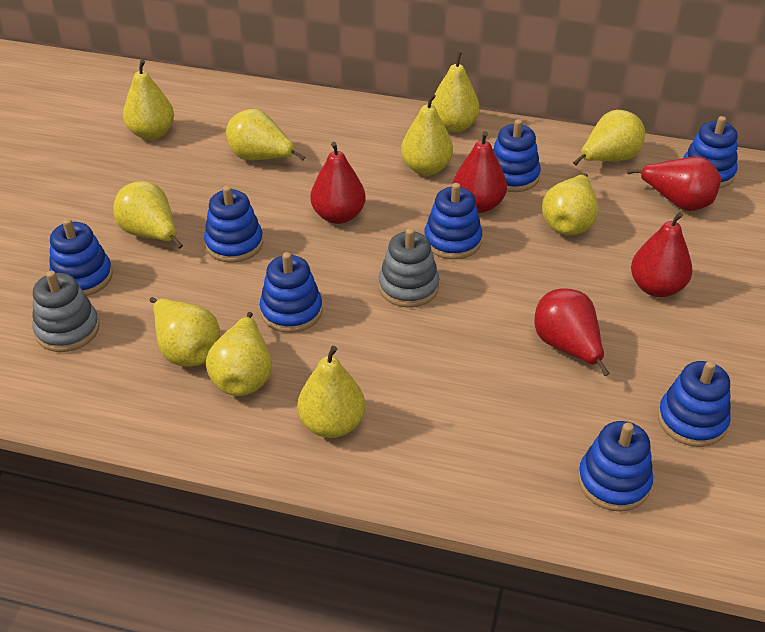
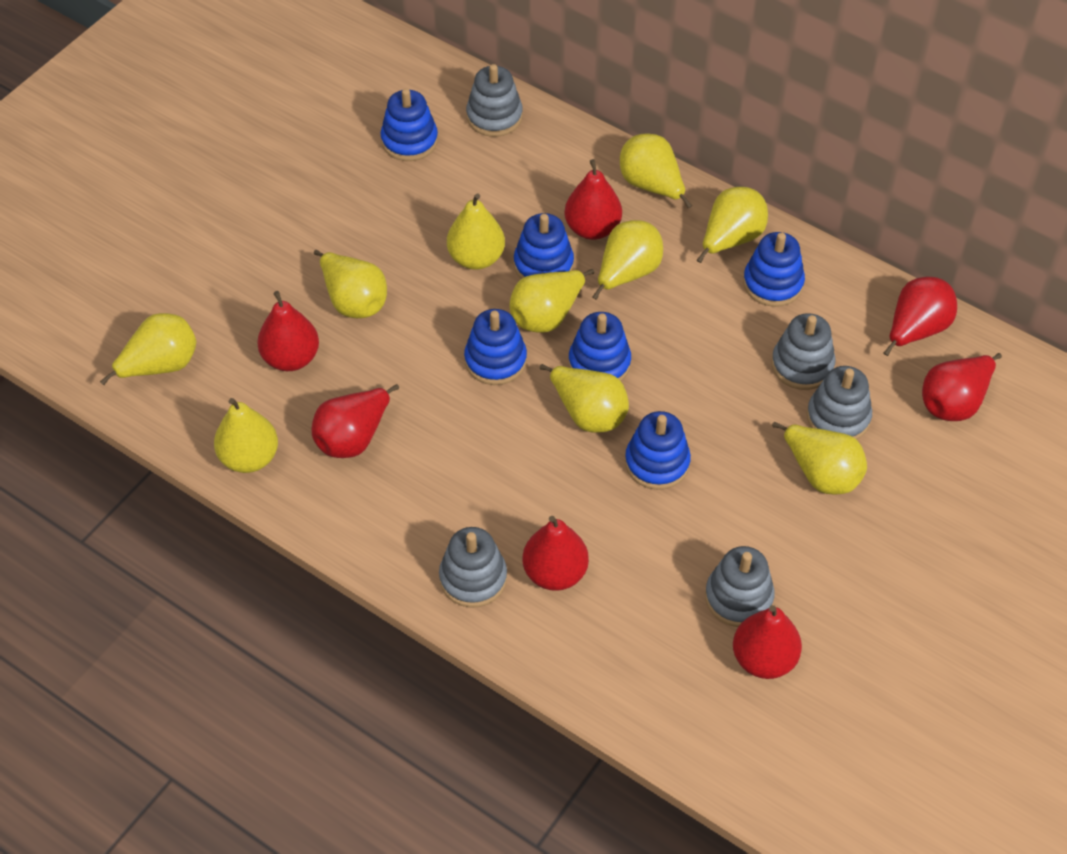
blue stacking toy: 8 -> 6
grey stacking toy: 2 -> 5
red pear: 5 -> 7

